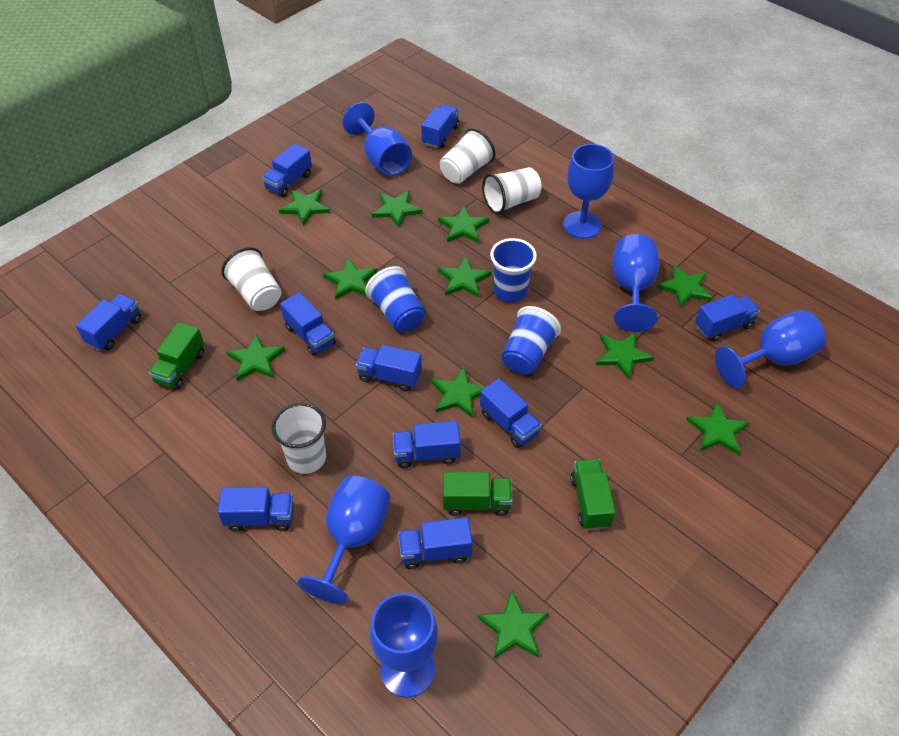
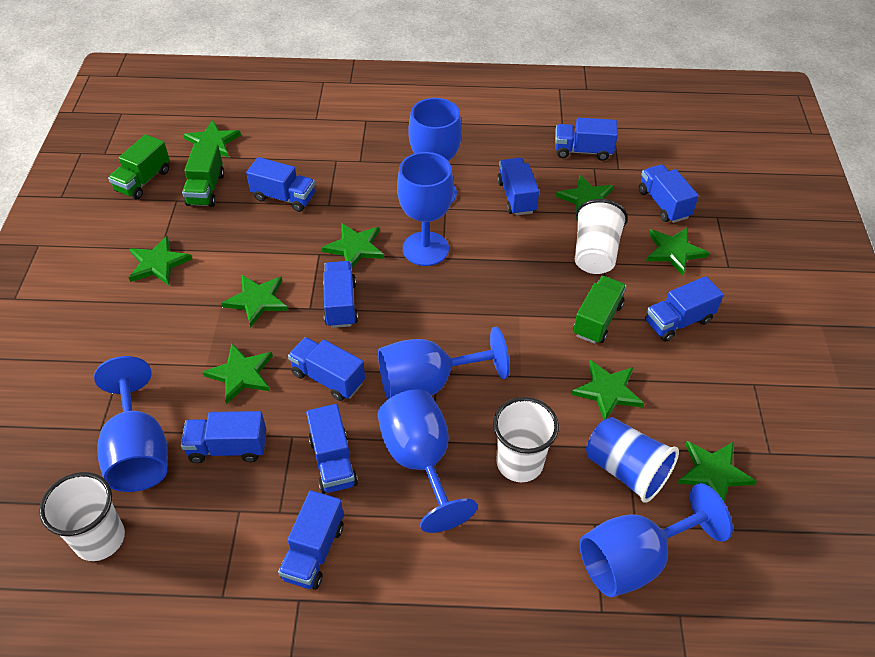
blue cup: 3 -> 1
green star: 11 -> 9
white cup: 4 -> 3

